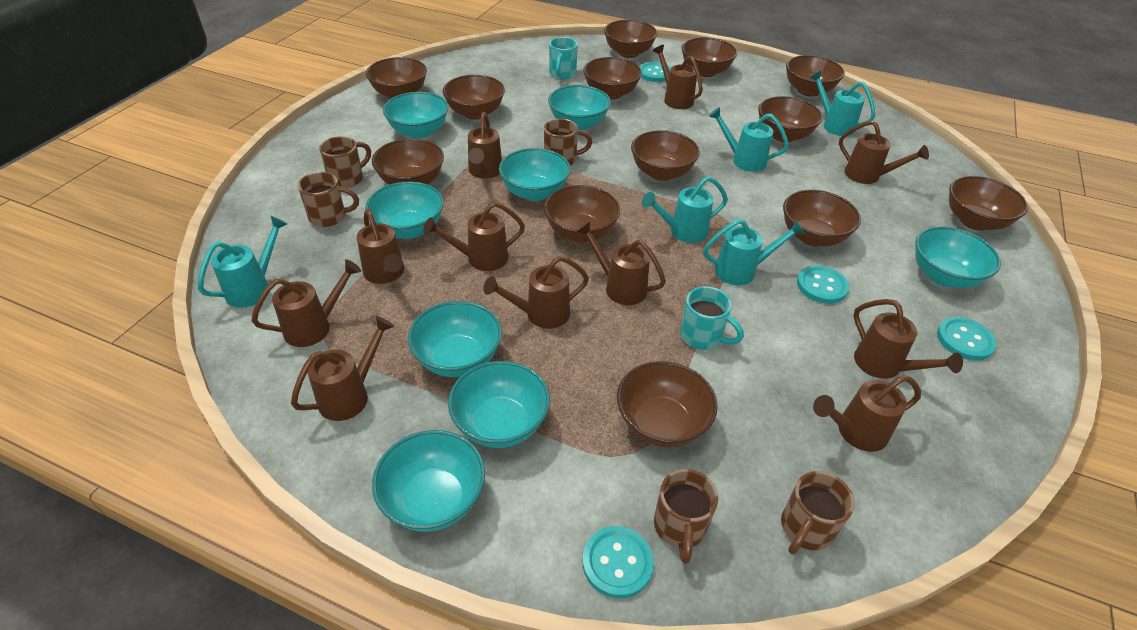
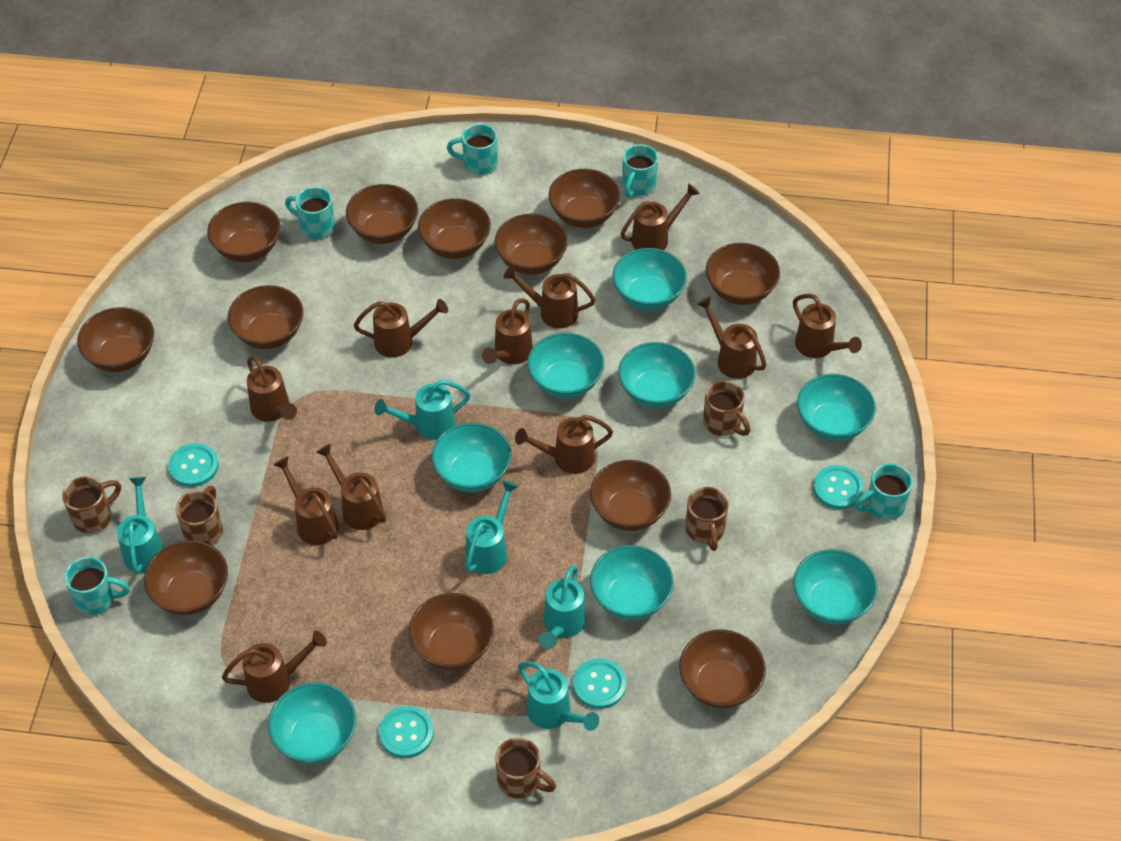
brown bowl: 13 -> 12
turquoise mug: 2 -> 5

